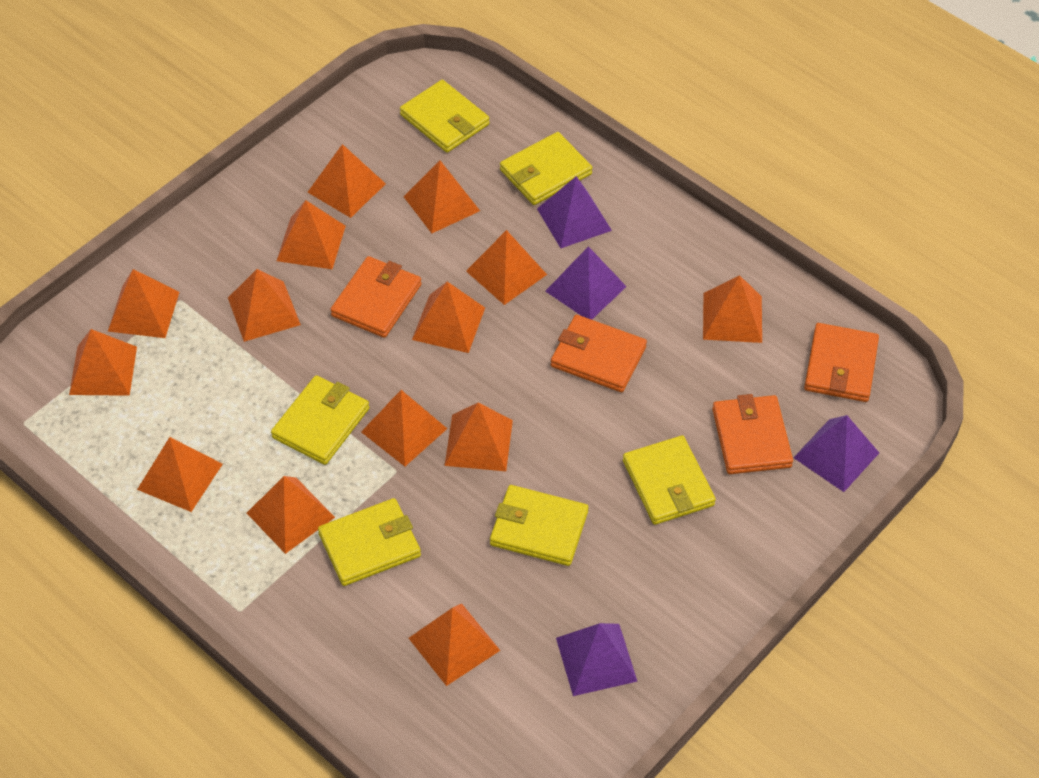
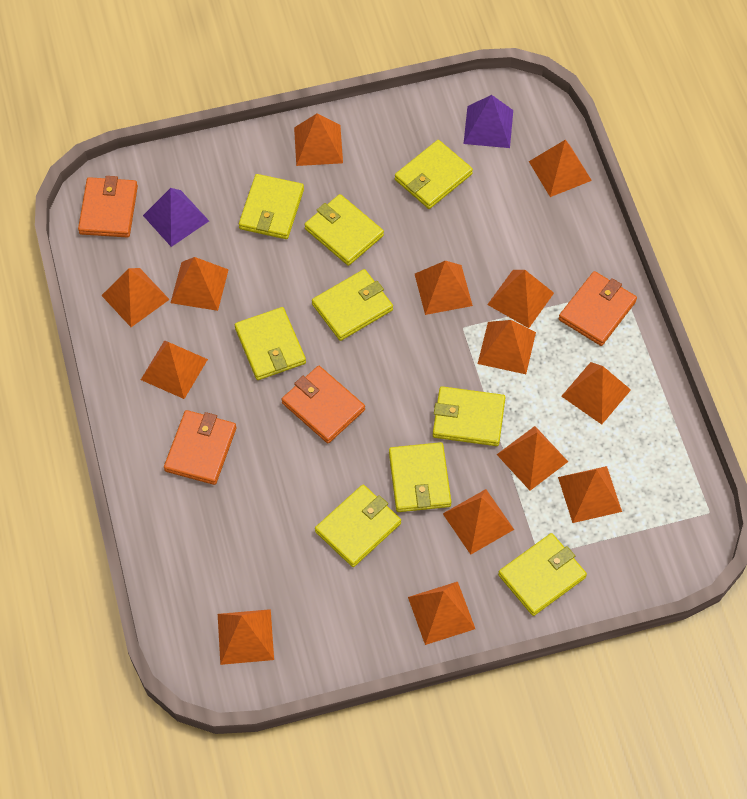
purple pyramid: 4 -> 2
yellow wallet: 6 -> 9

